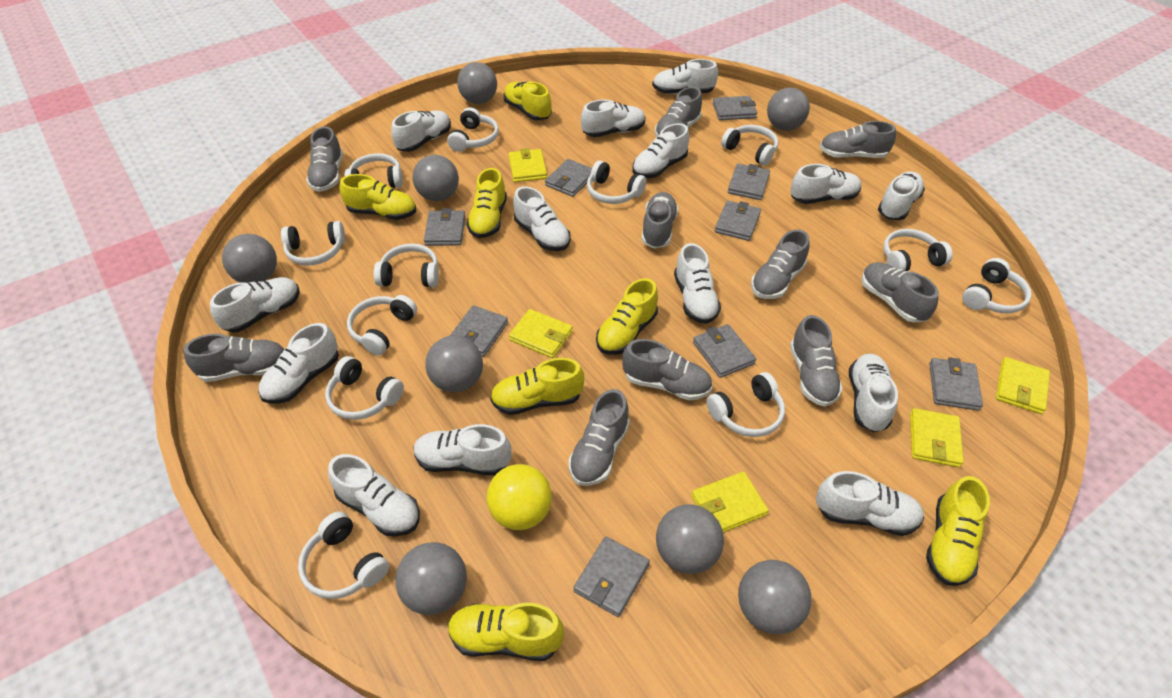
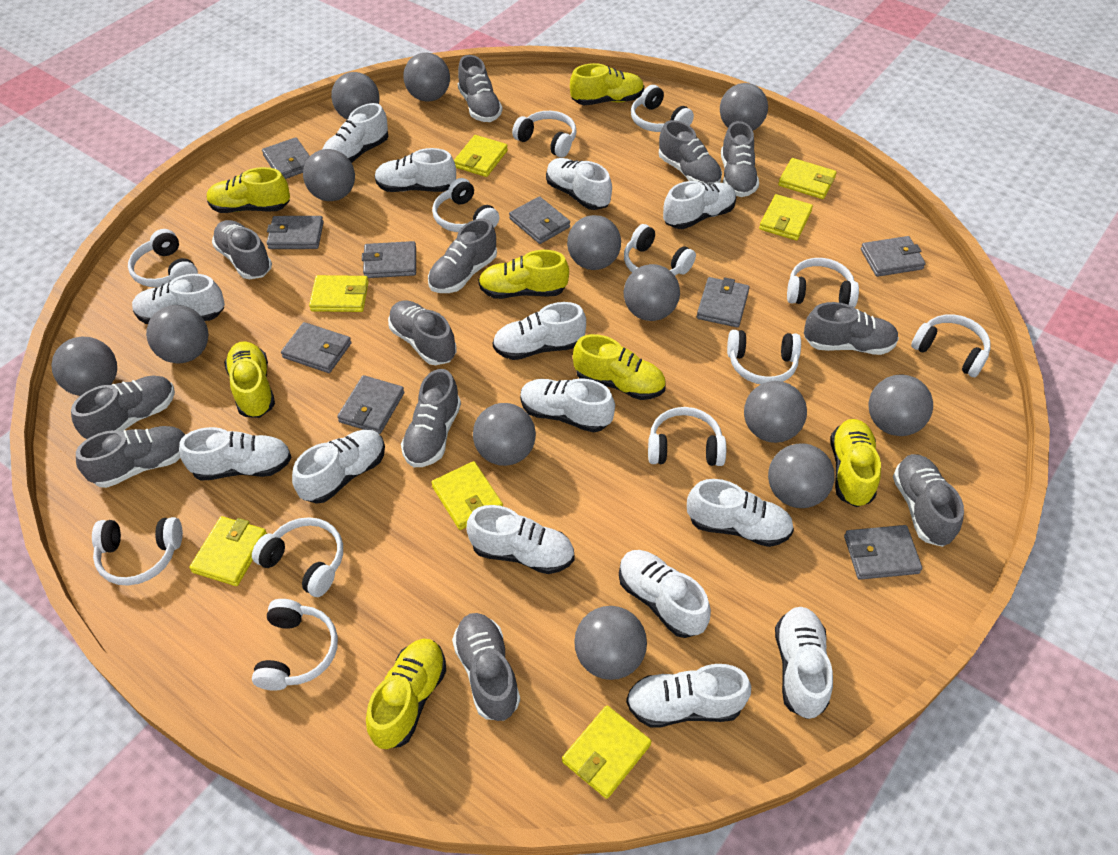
grey ball: 8 -> 13
grey shoe: 10 -> 12
yellow ball: 1 -> 0
yellow wallet: 5 -> 7

